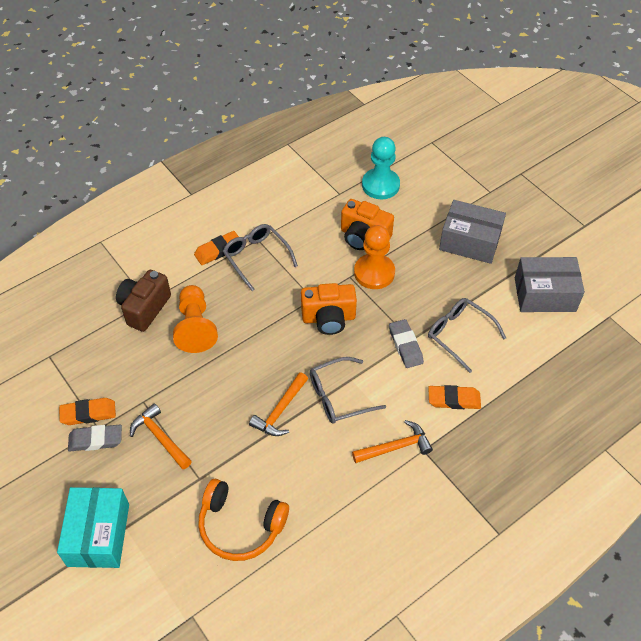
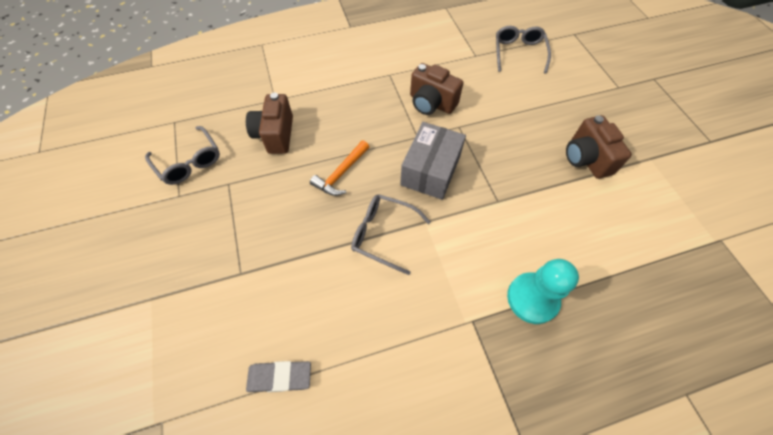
brown camera: 1 -> 3
grey box: 2 -> 1
grey eraser: 2 -> 1
orange camera: 2 -> 0
orange eraser: 3 -> 0
orange hammer: 3 -> 1
orange headphones: 1 -> 0
orange pawn: 2 -> 0
turquoise box: 1 -> 0

